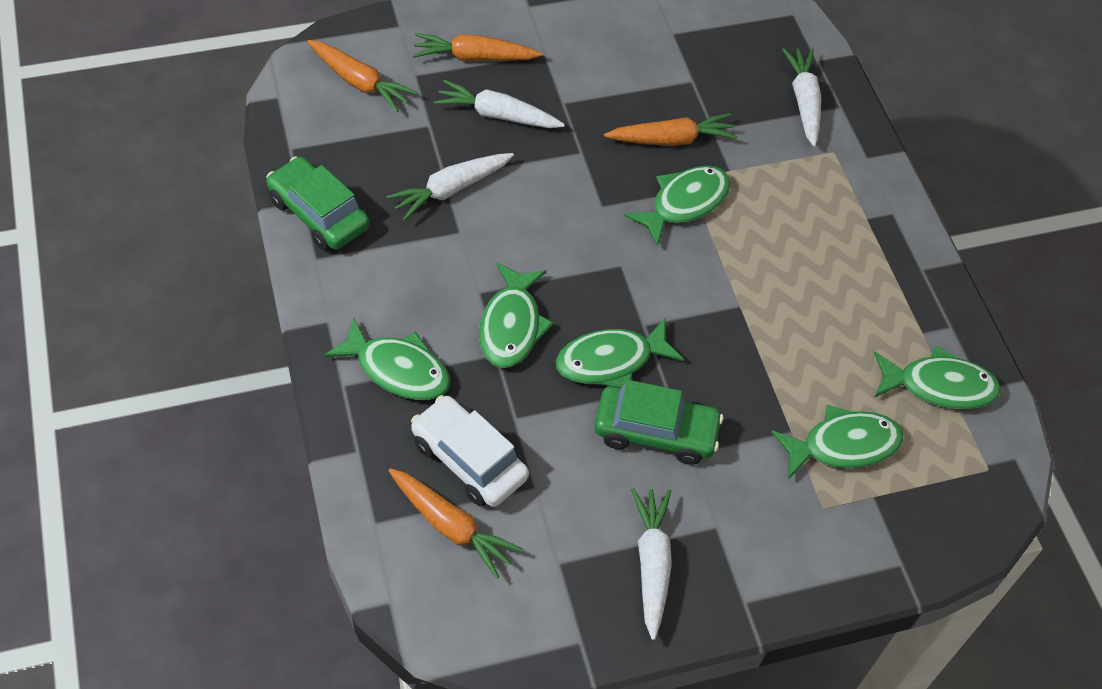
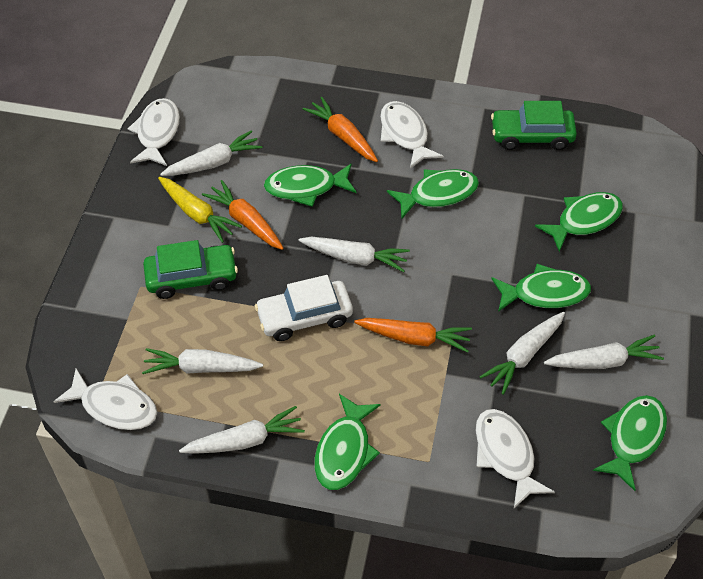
orange carrot: 4 -> 3
white carrot: 4 -> 6
white fish: 0 -> 4
yellow carrot: 0 -> 1

